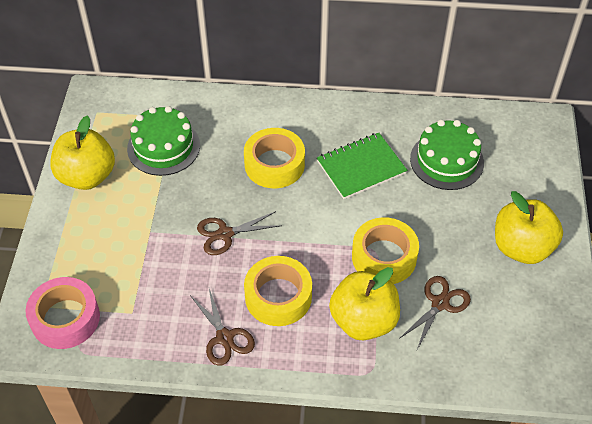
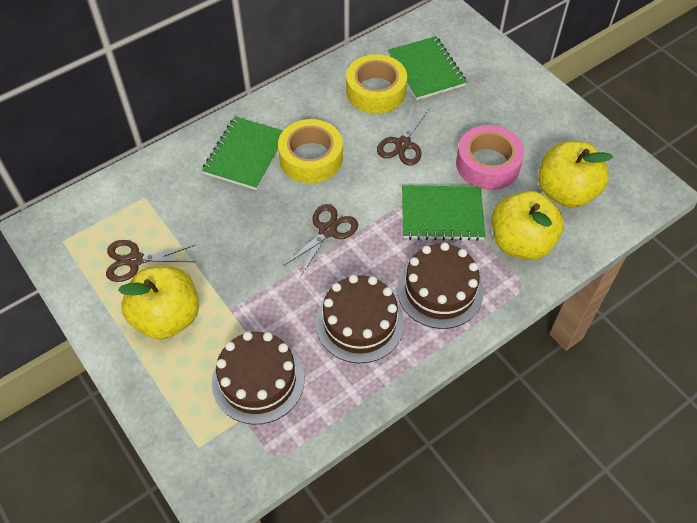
brown cake: 0 -> 3
green cake: 2 -> 0
green notebook: 1 -> 3
yellow tape: 3 -> 2

